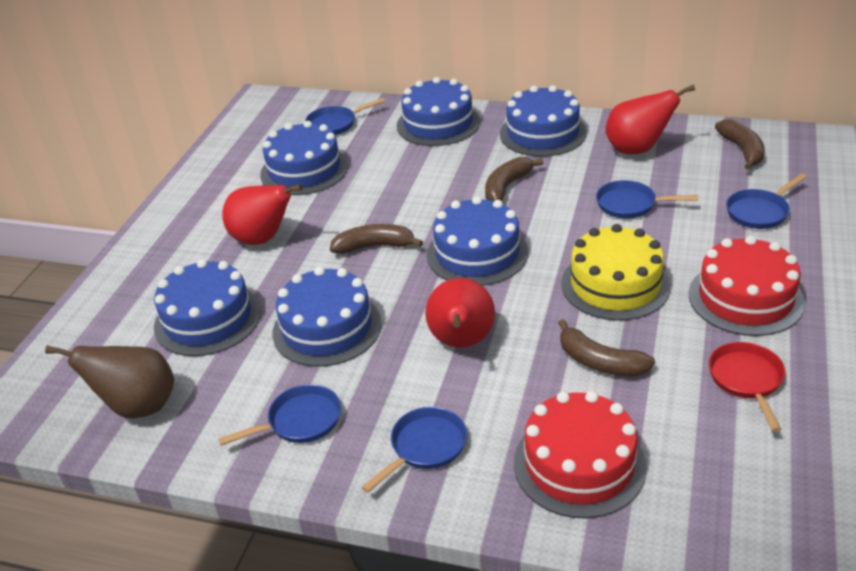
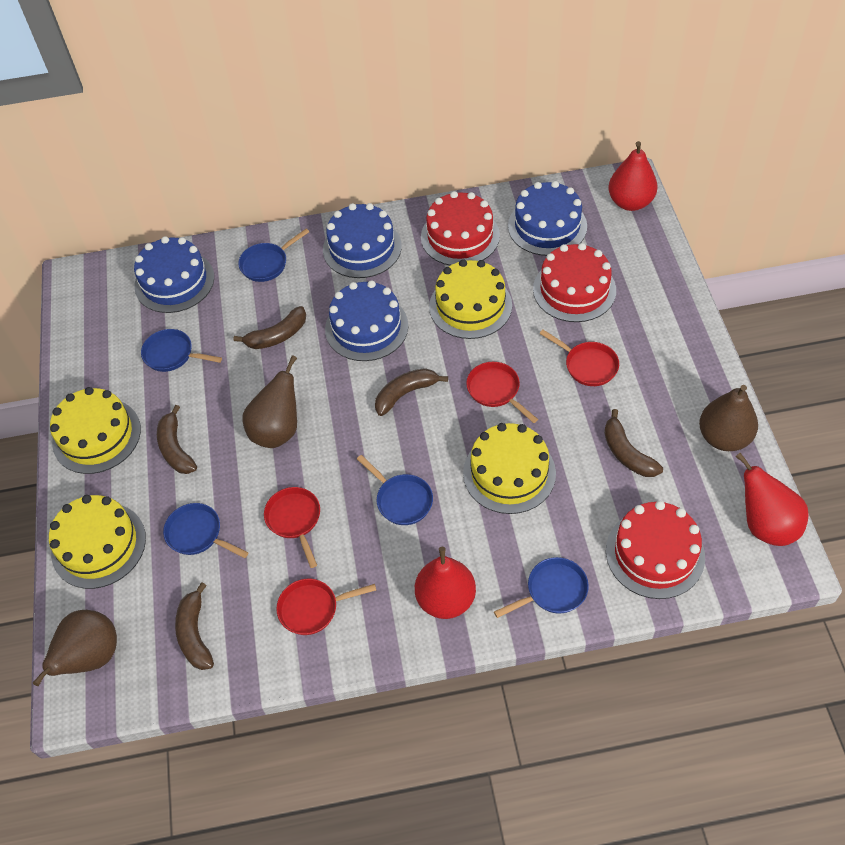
blue cake: 6 -> 4
brown banana: 4 -> 5
brown pear: 1 -> 3
red cake: 2 -> 3
red pan: 1 -> 4
yellow cake: 1 -> 4

